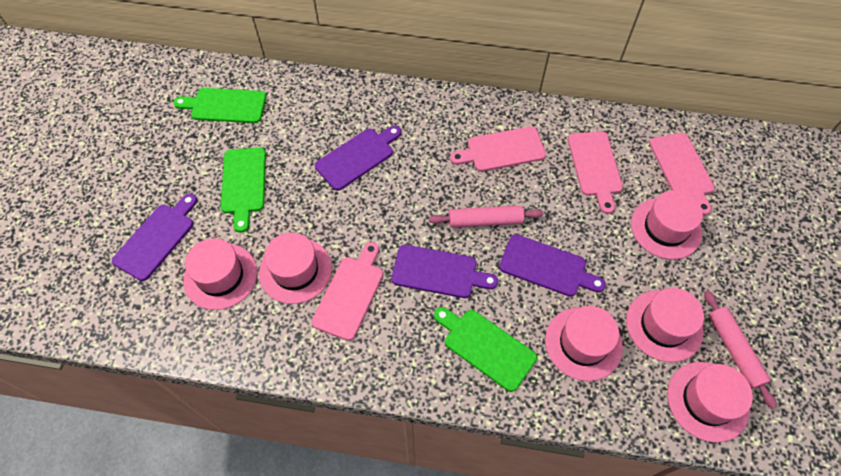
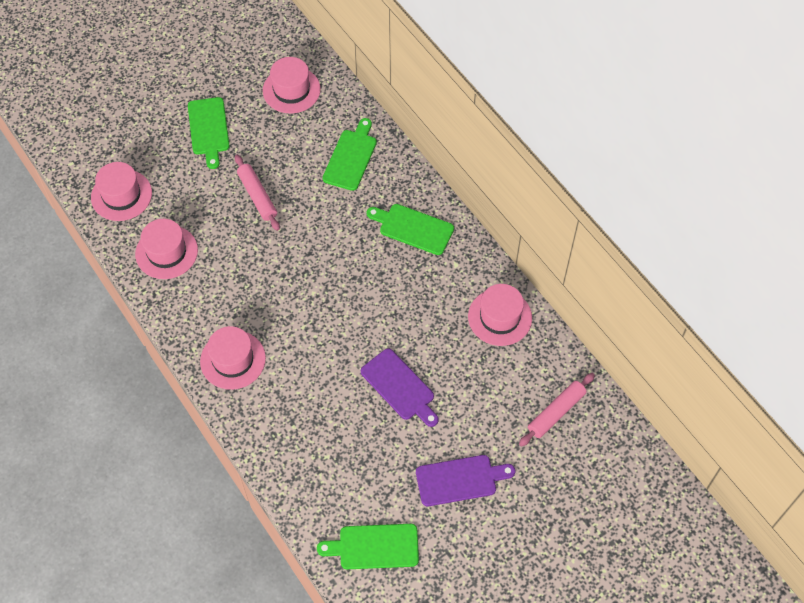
green cutting board: 3 -> 4
pink cutting board: 4 -> 0
pink hat: 6 -> 5
purple cutting board: 4 -> 2

